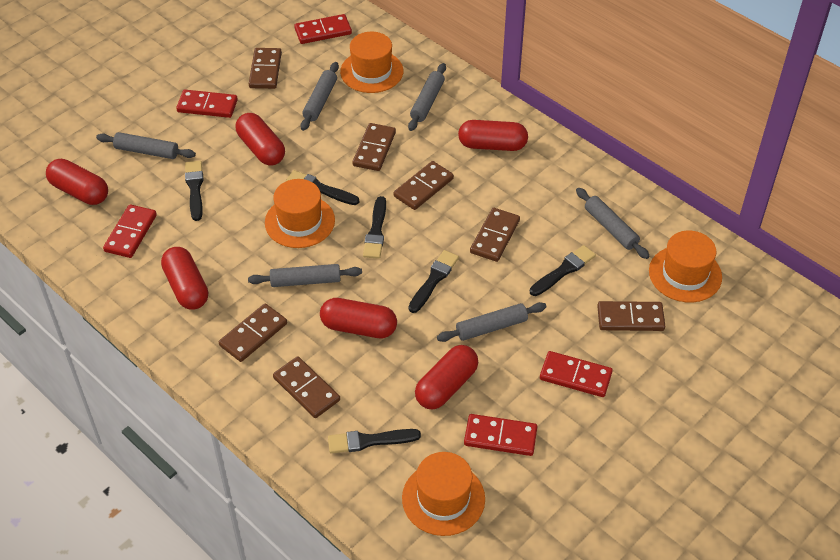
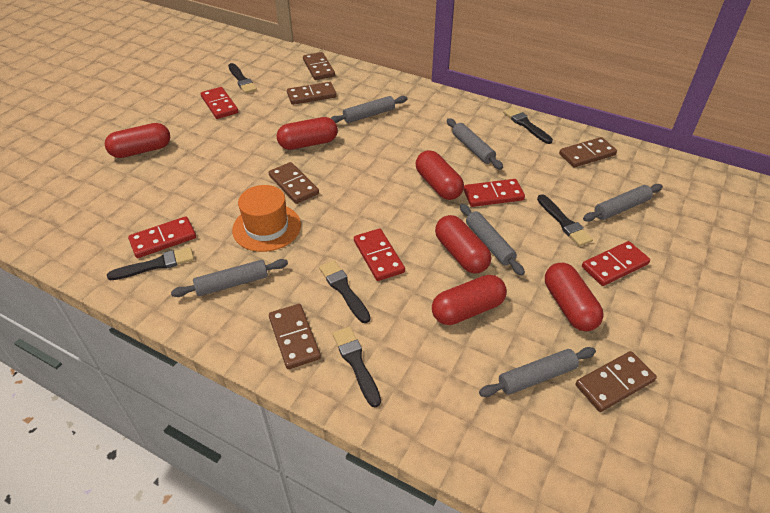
brown domino: 7 -> 6
orange hat: 4 -> 1

